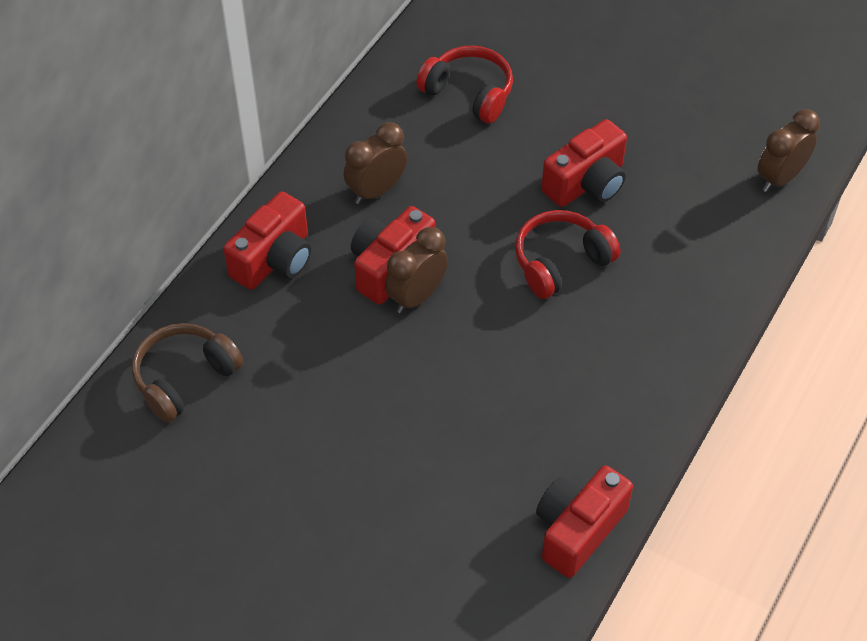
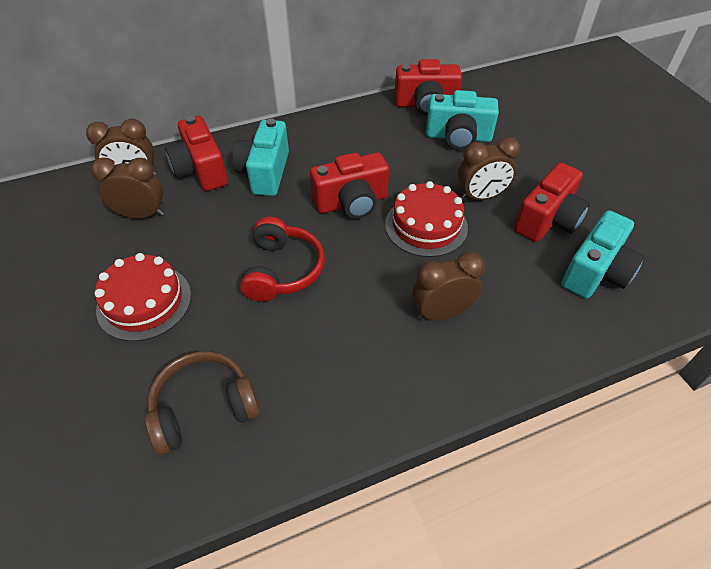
brown clock: 3 -> 4
red cake: 0 -> 2
red headphones: 2 -> 1
turquoise camera: 0 -> 3

